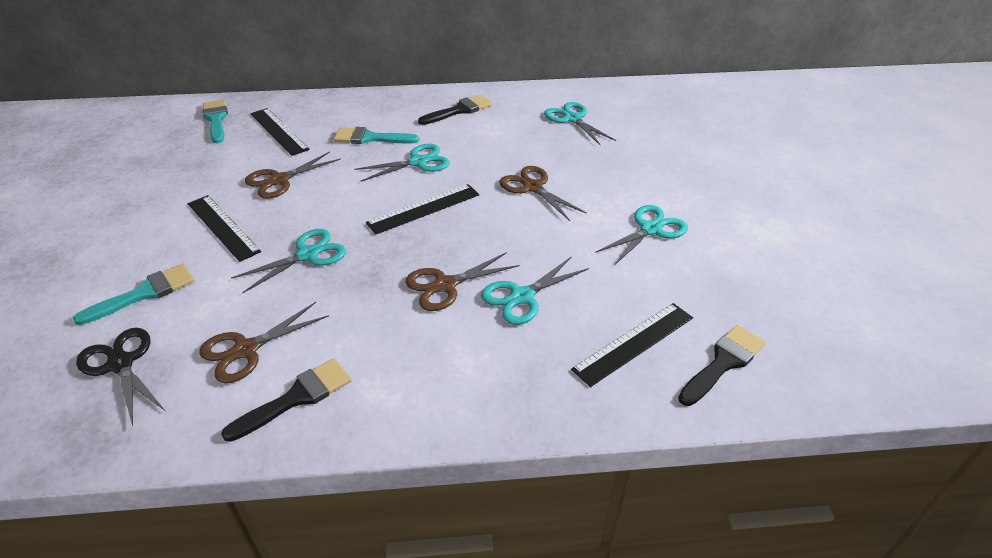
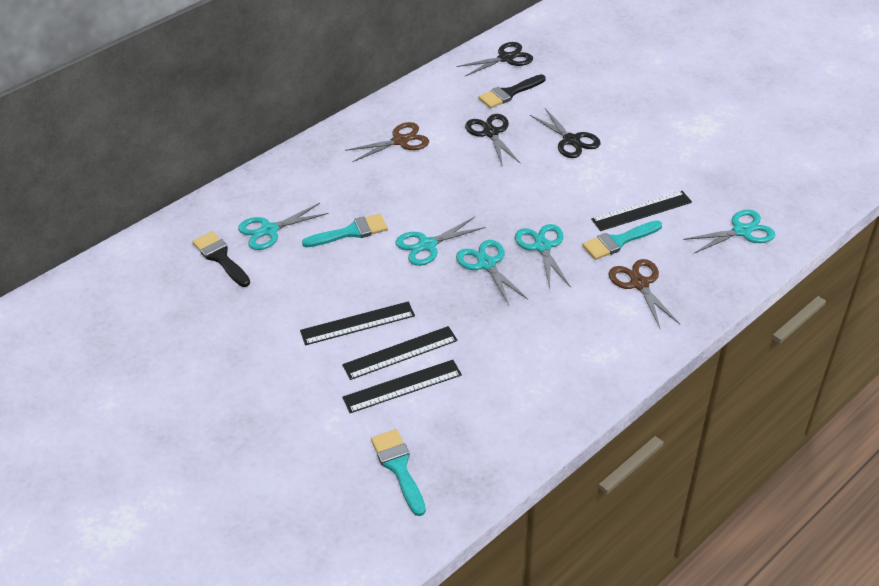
black brush: 3 -> 2
black scissors: 1 -> 3
brown scissors: 4 -> 2

